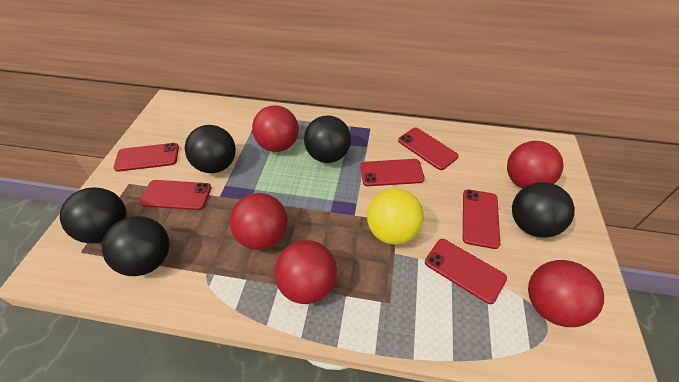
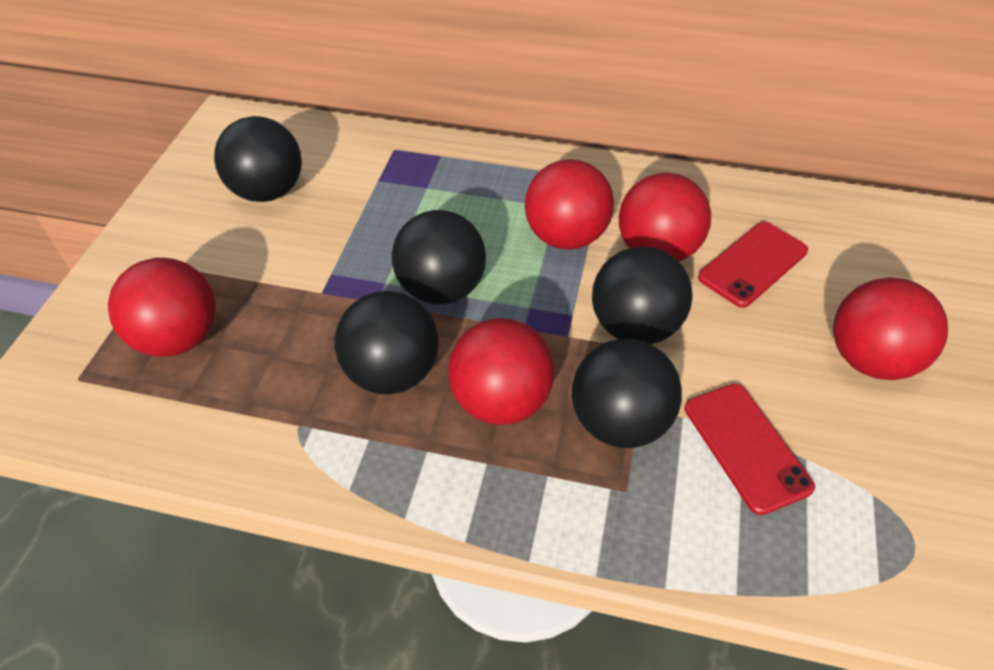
red phone: 6 -> 2
yellow ball: 1 -> 0

